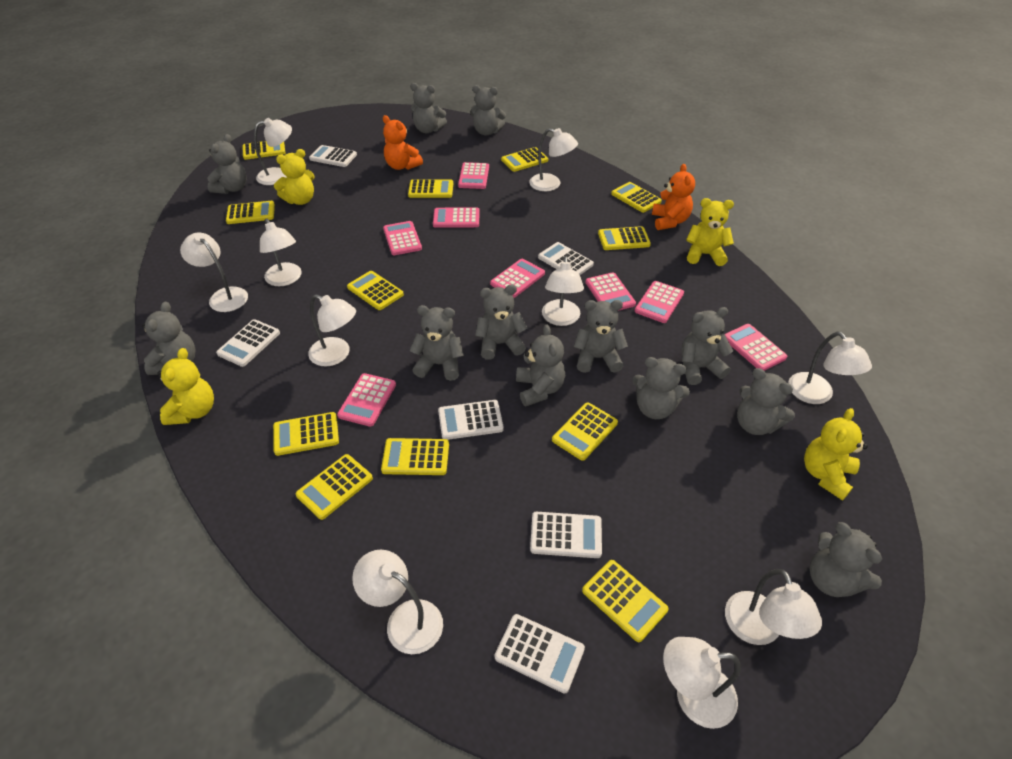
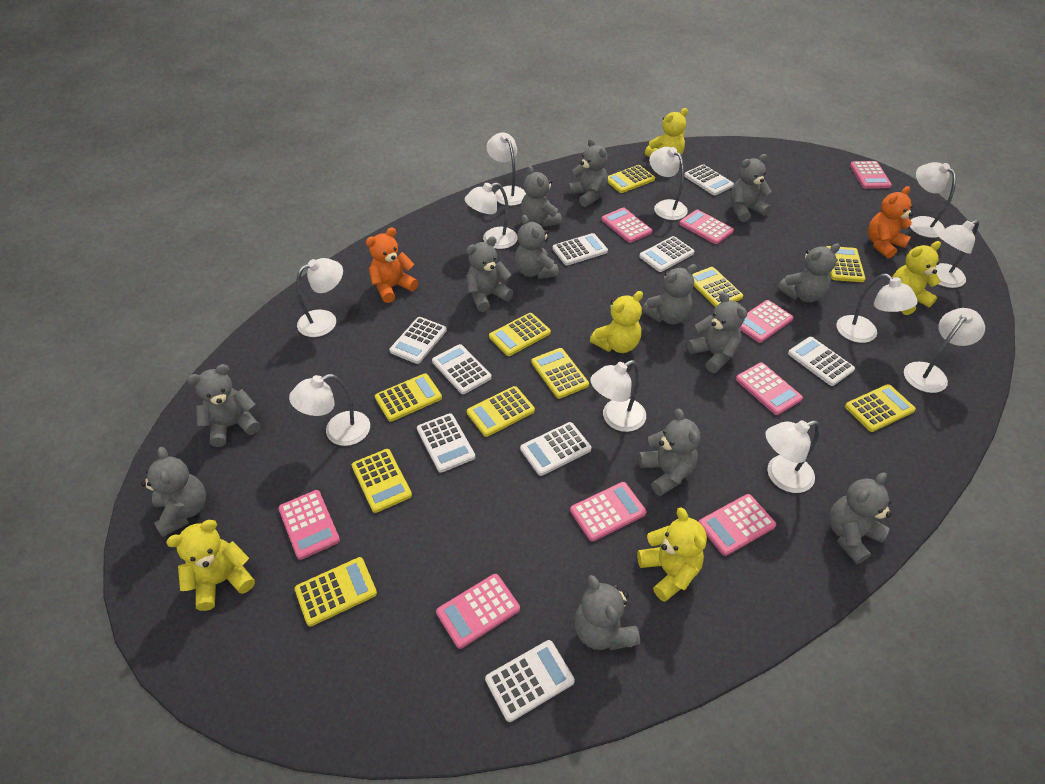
grey teddy bear: 12 -> 13
pink calculator: 8 -> 9
white calculator: 6 -> 9
white lamp: 10 -> 11
yellow calculator: 12 -> 10
yellow teddy bear: 4 -> 5

